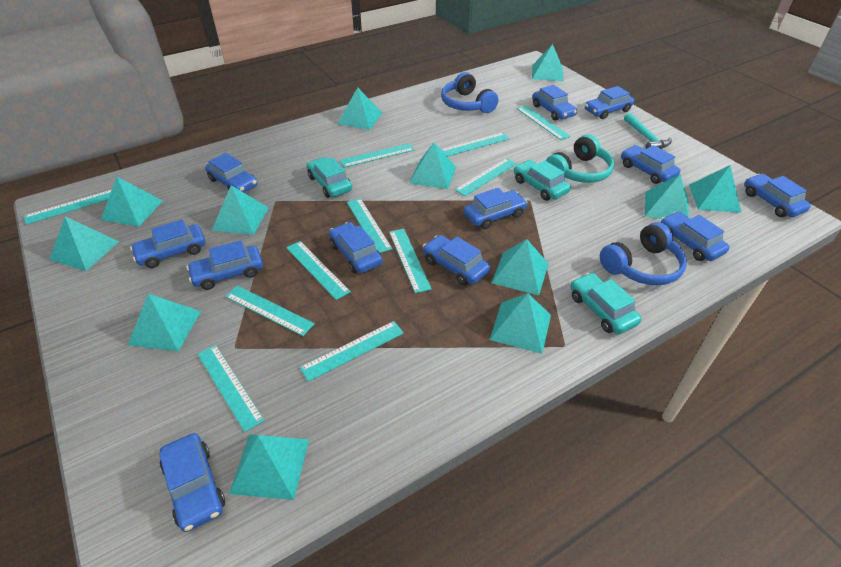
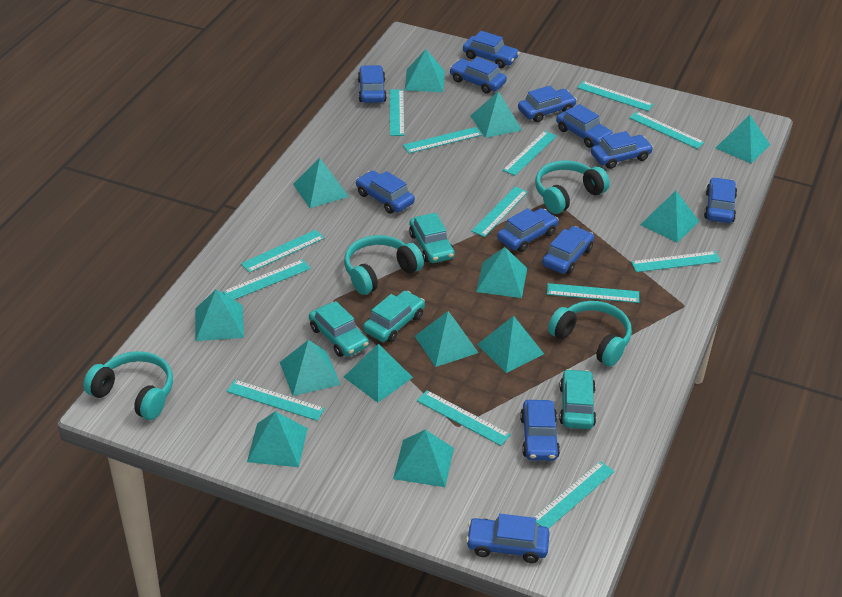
blue headphones: 2 -> 0
turquoise car: 3 -> 4
turquoise hammer: 1 -> 0
turquoise headphones: 1 -> 4
turquoise pyramid: 12 -> 13
turquoise ruler: 11 -> 13

